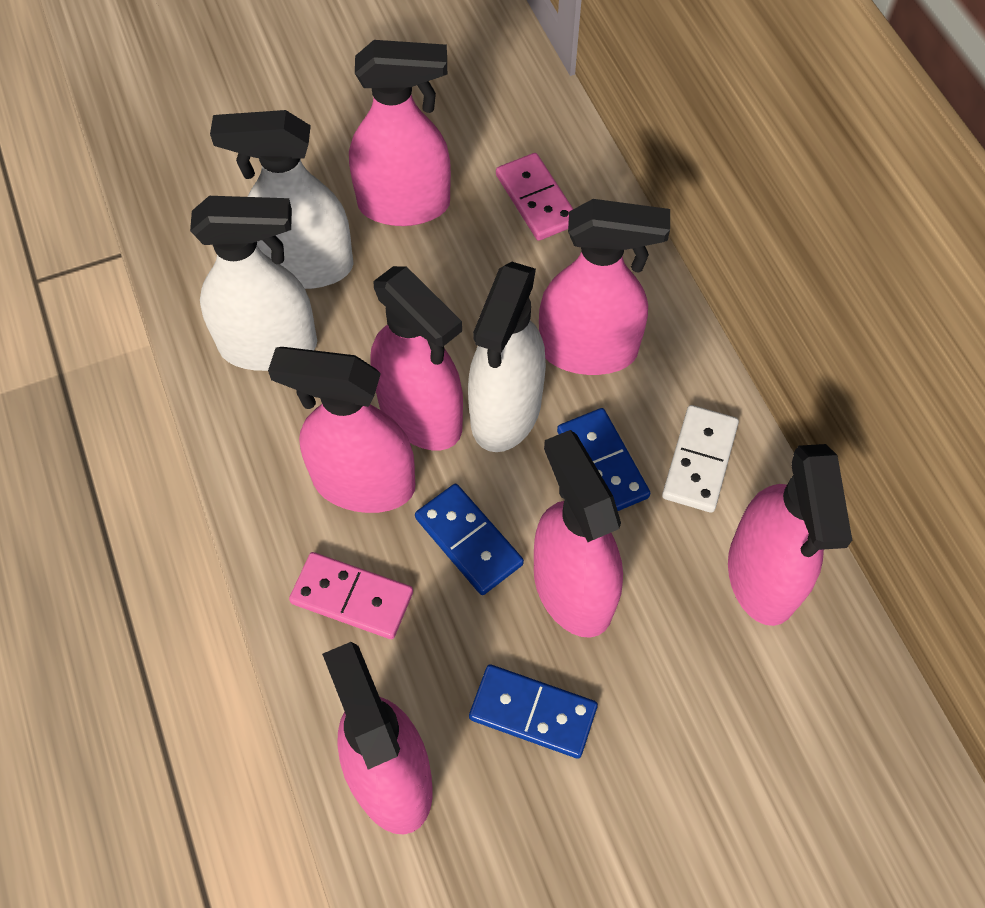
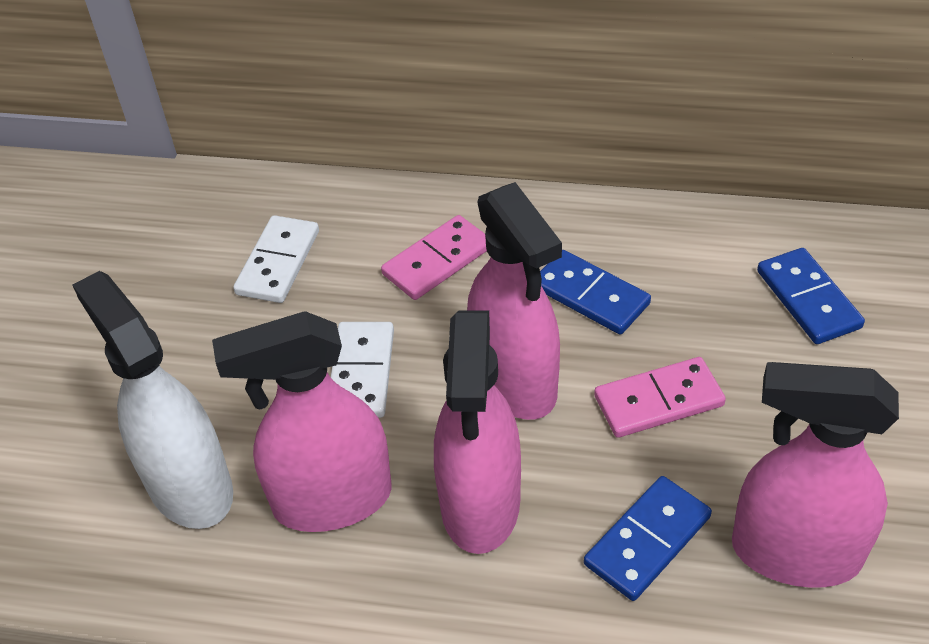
pink spray bottle: 7 -> 4
white domino: 1 -> 2
white spray bottle: 3 -> 1

